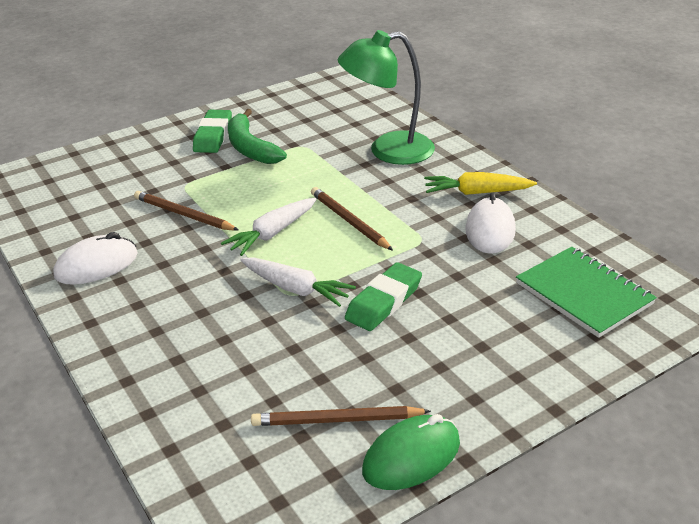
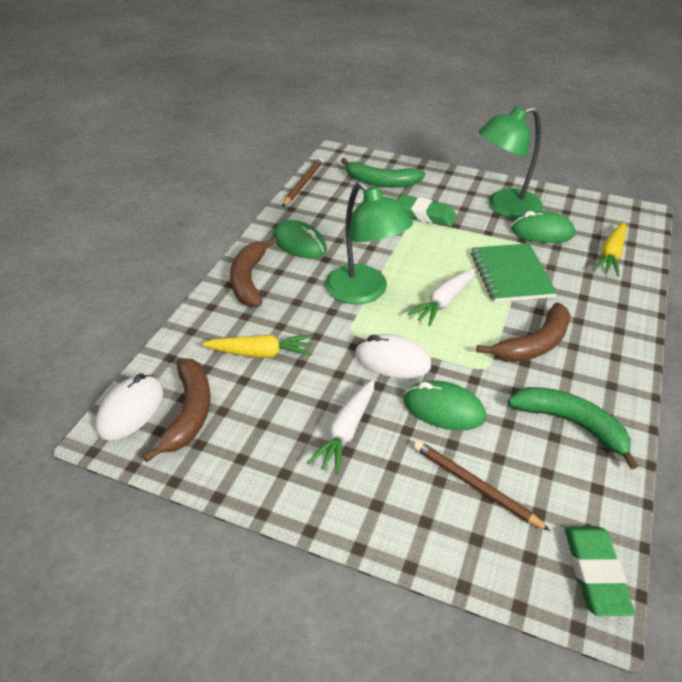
brown banana: 0 -> 3
brown pencil: 3 -> 2
green banana: 1 -> 2
green lamp: 1 -> 2
green mouse: 1 -> 3
yellow carrot: 1 -> 2

